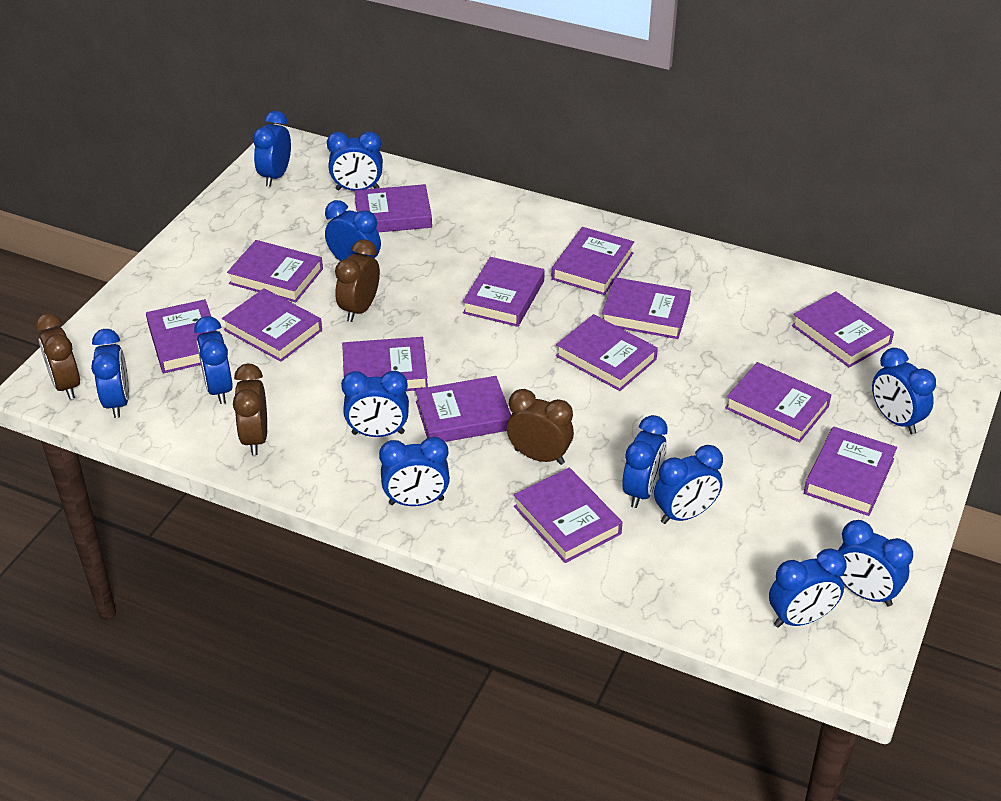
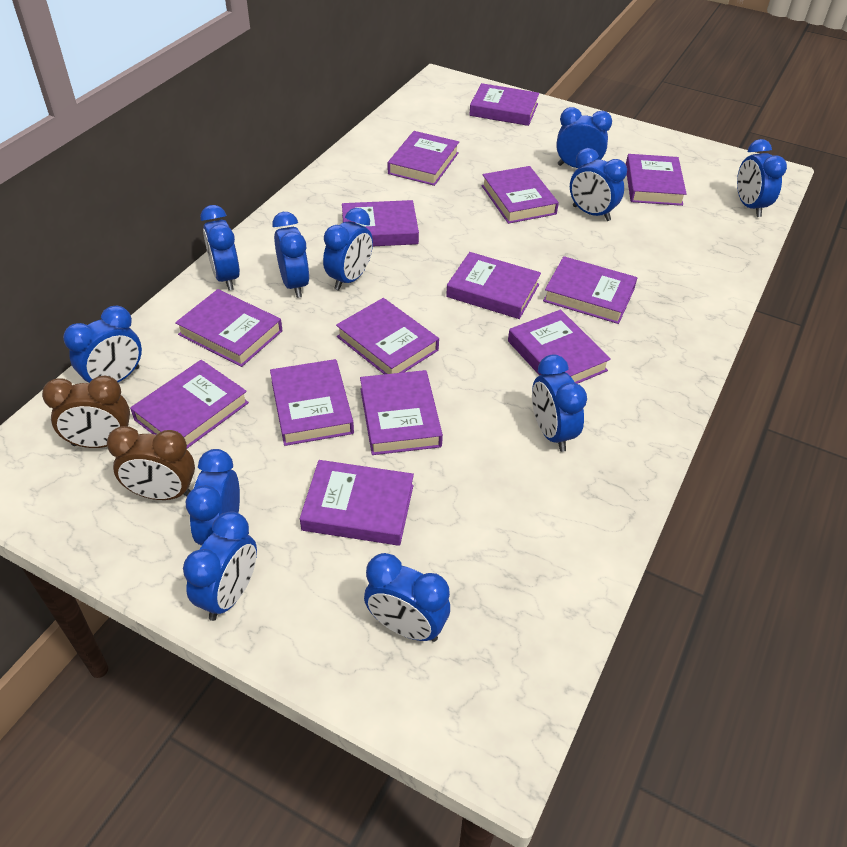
blue clock: 12 -> 11
brown clock: 4 -> 2

